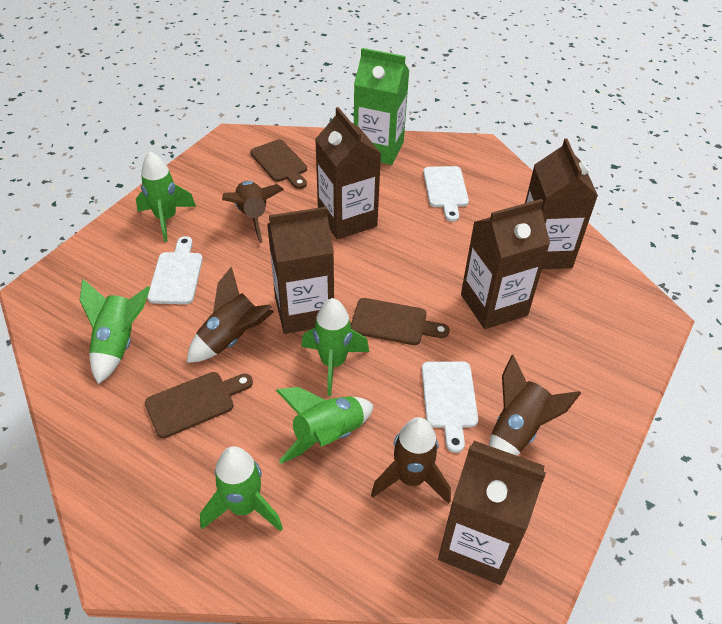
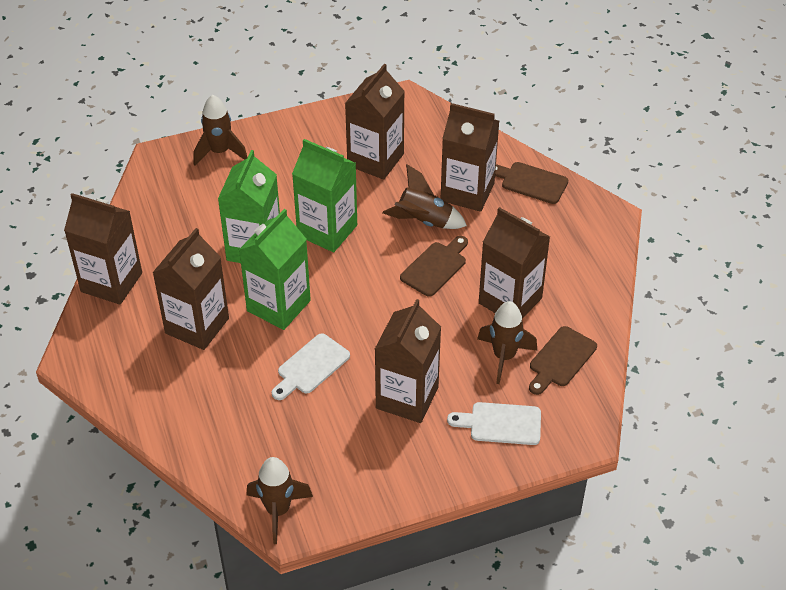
brown carton: 5 -> 6
green carton: 1 -> 3
green rocket: 5 -> 0
white cutting board: 3 -> 2

